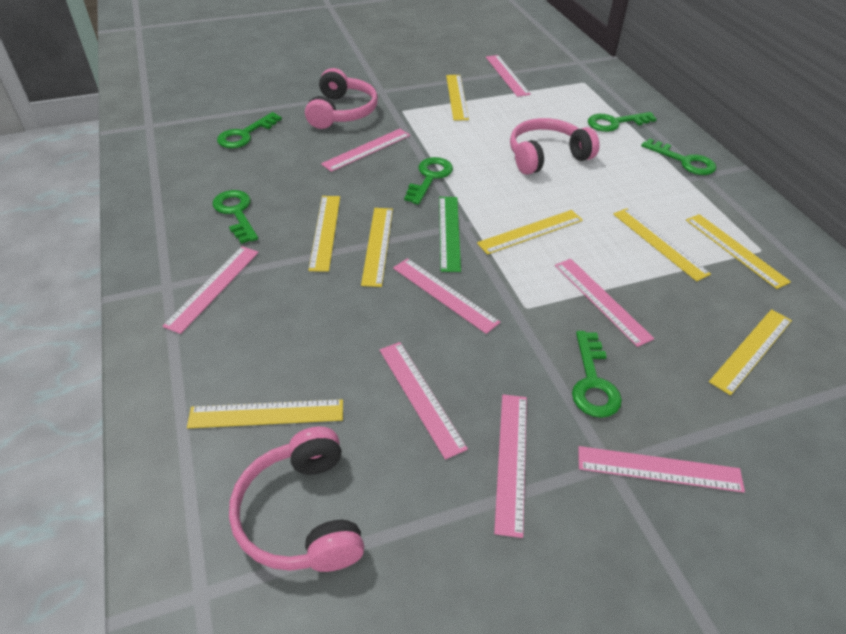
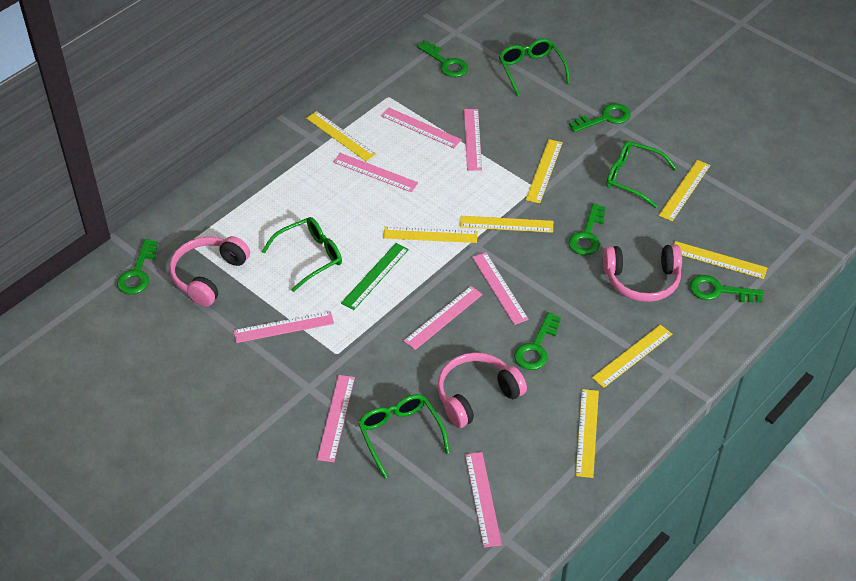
green glasses: 0 -> 4

